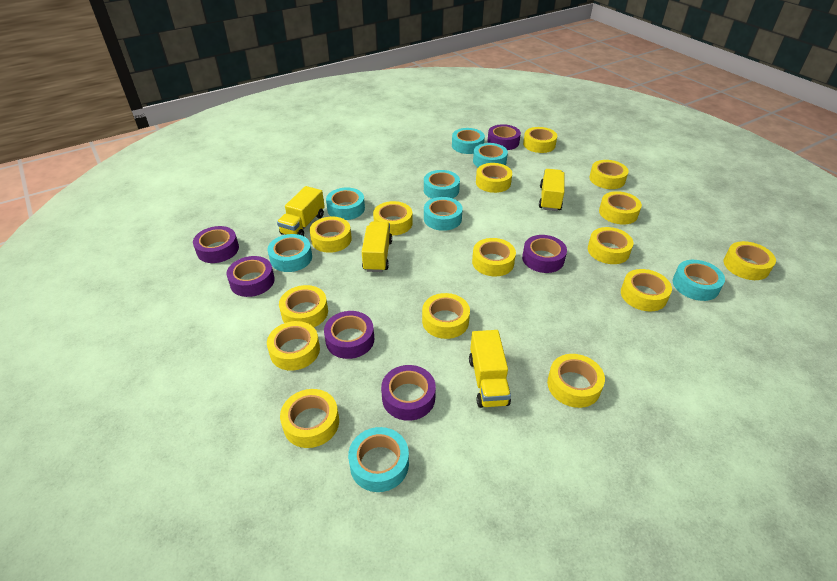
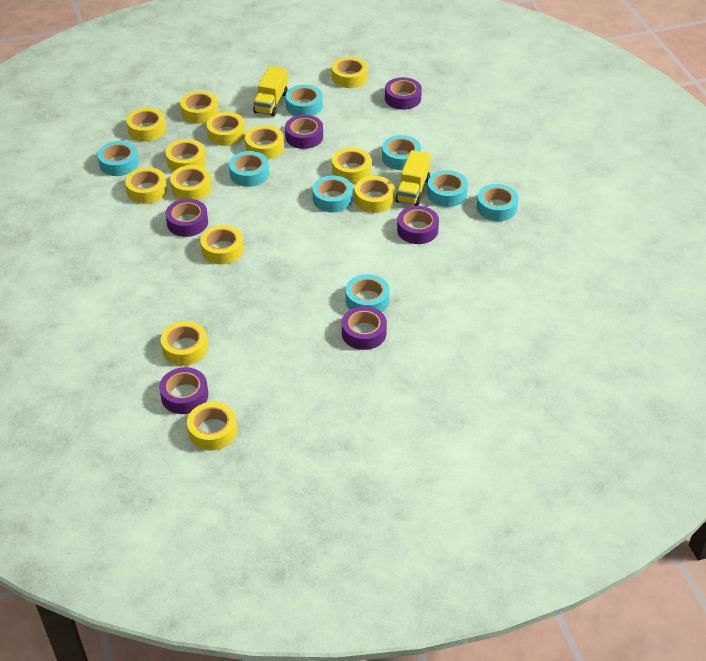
yellow tape: 15 -> 13
yellow truck: 4 -> 2

